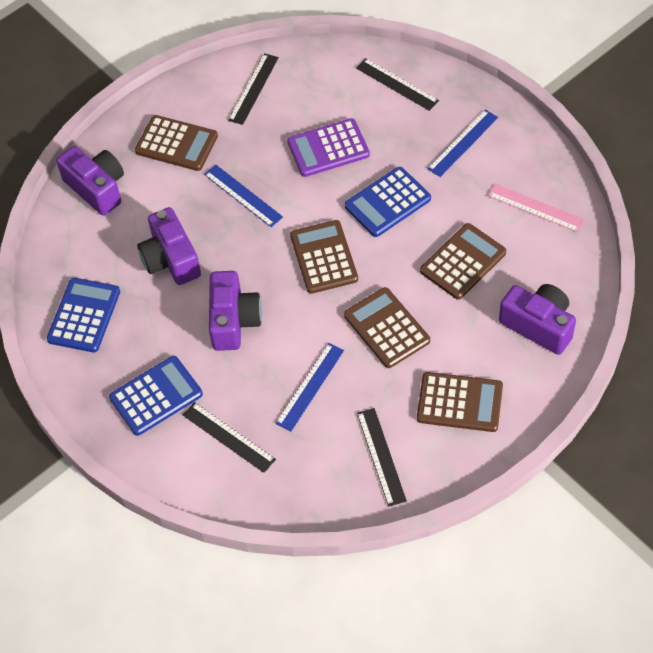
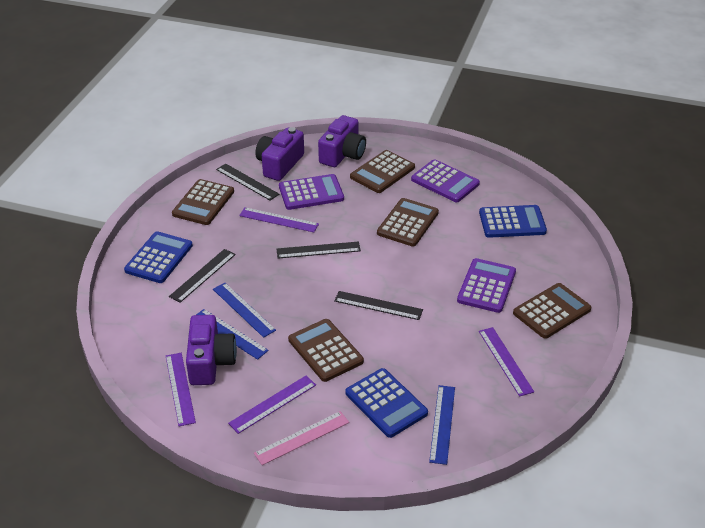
purple calculator: 1 -> 3
purple camera: 4 -> 3
purple ruler: 0 -> 4

